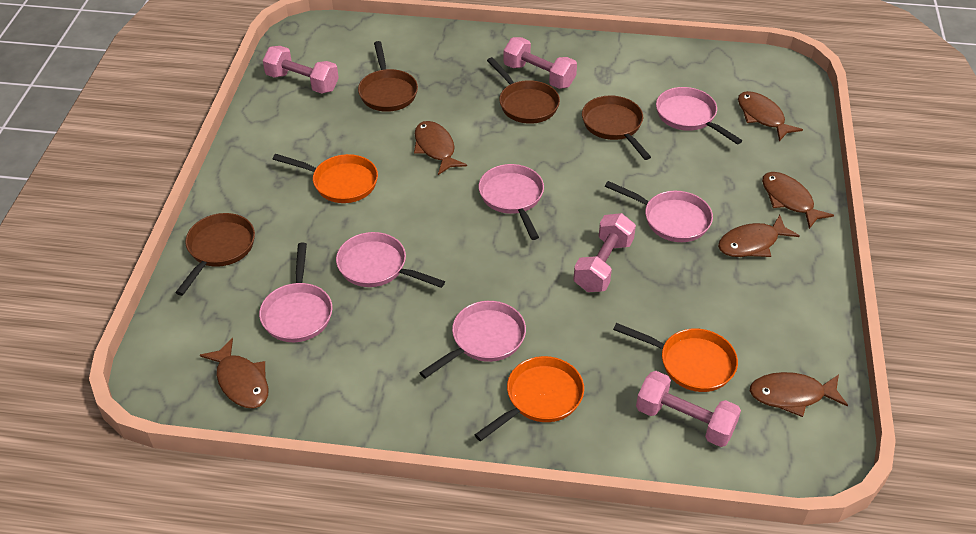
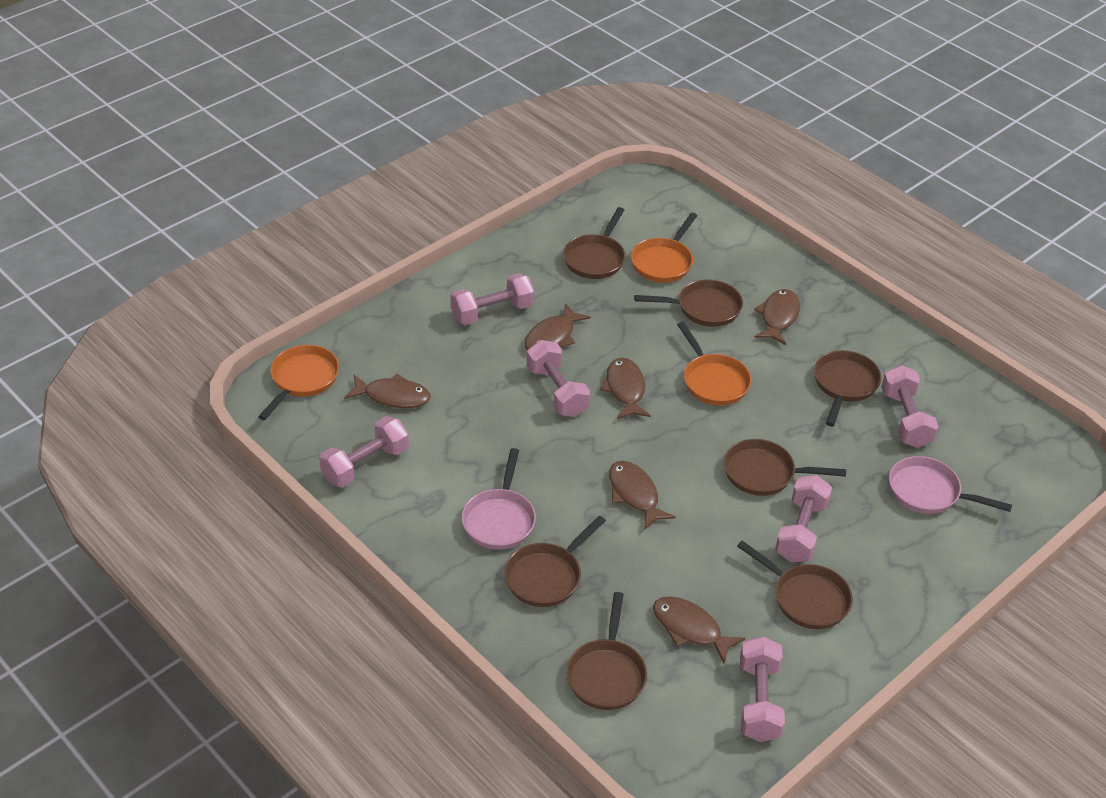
brown pan: 4 -> 7
pink dumbbell: 4 -> 6
pink pan: 6 -> 2

